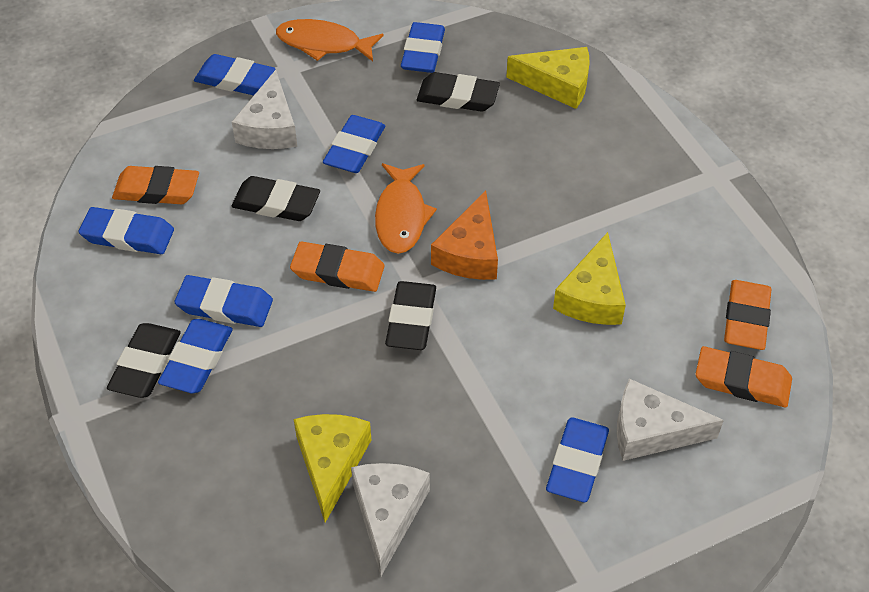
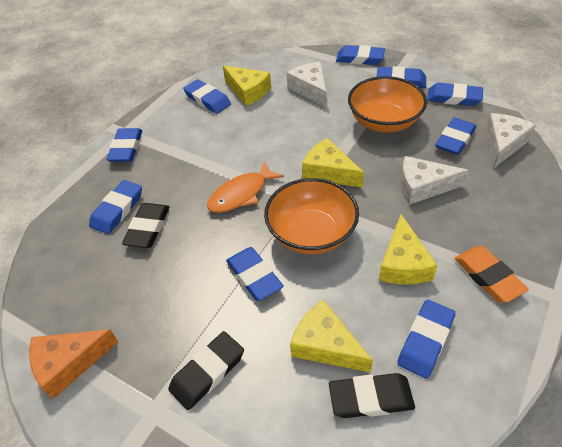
black eraser: 4 -> 3
blue eraser: 7 -> 9
orange bowl: 0 -> 2
orange eraser: 4 -> 1
orange fish: 2 -> 1
yellow cheese: 3 -> 4

